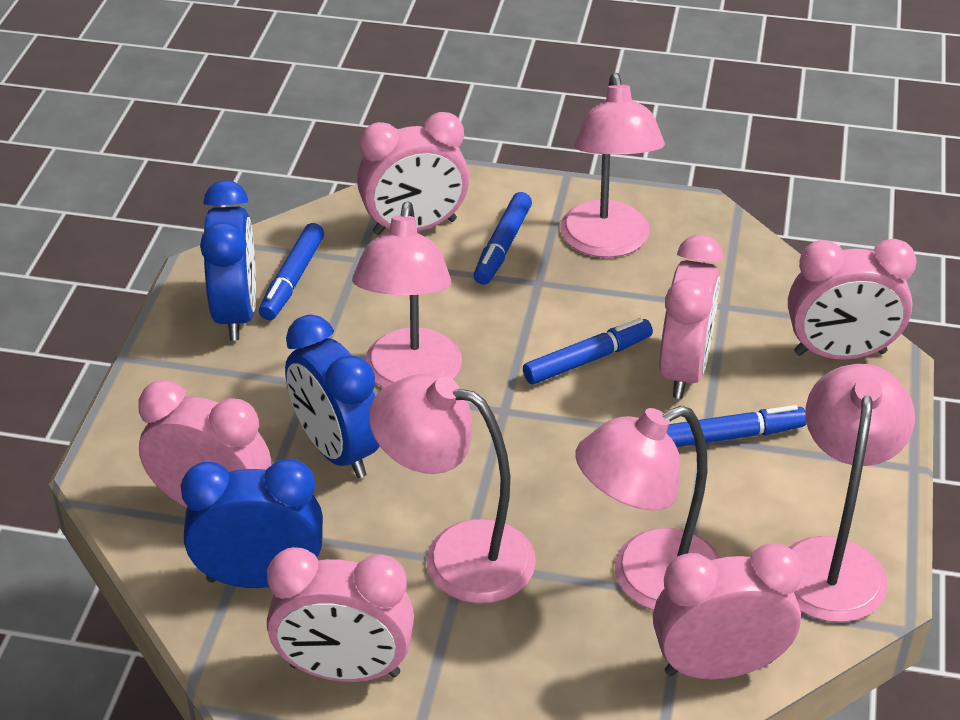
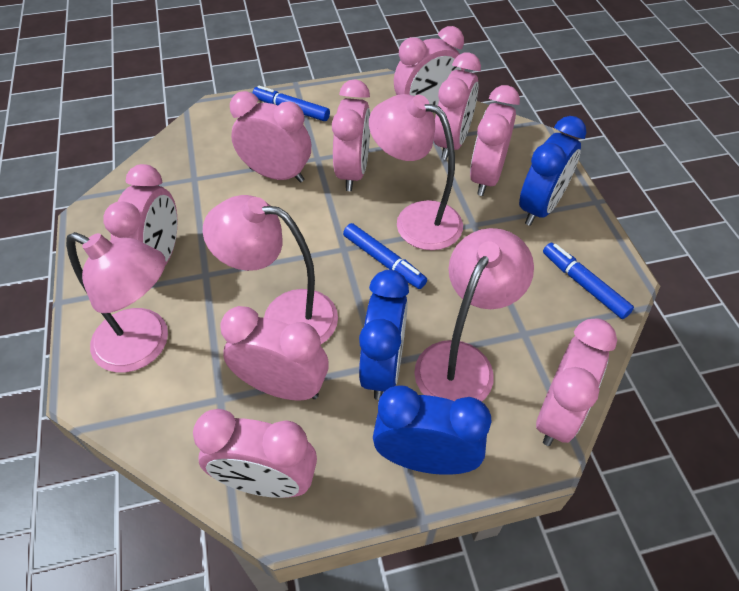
blue marker: 4 -> 3
pink clock: 6 -> 9
pink lamp: 5 -> 4

